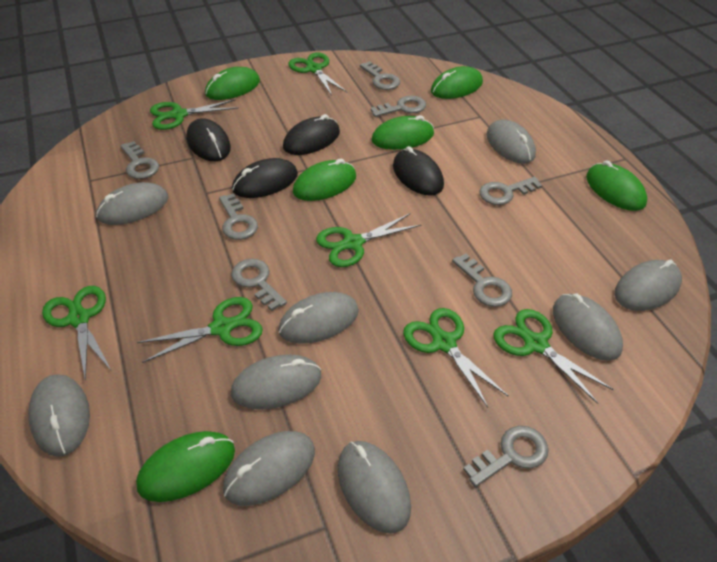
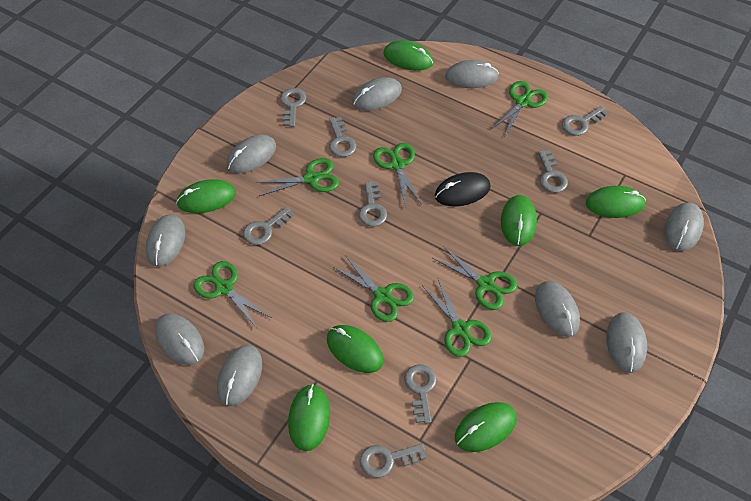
black mouse: 4 -> 1
green mouse: 6 -> 7

